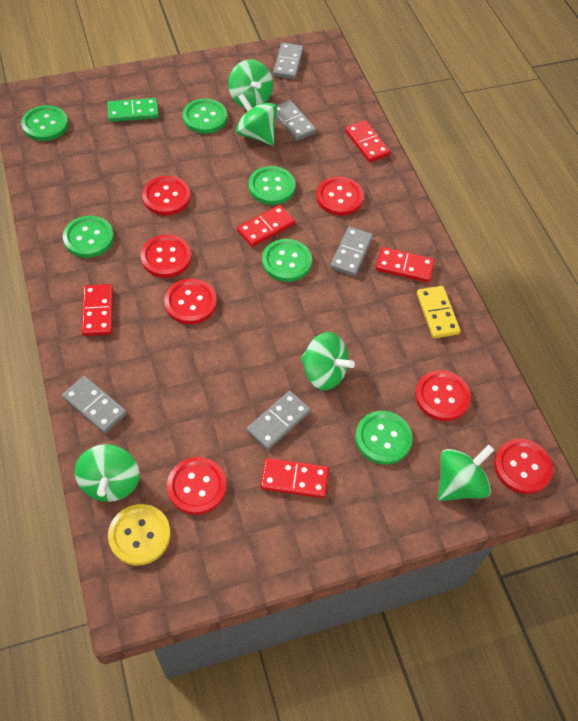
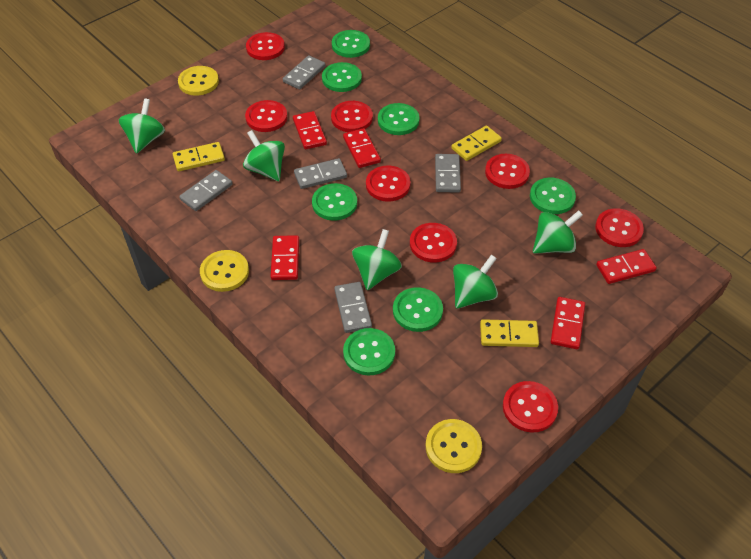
green button: 6 -> 7
green domino: 1 -> 0
red button: 7 -> 8
yellow button: 1 -> 3
yellow domino: 1 -> 3

